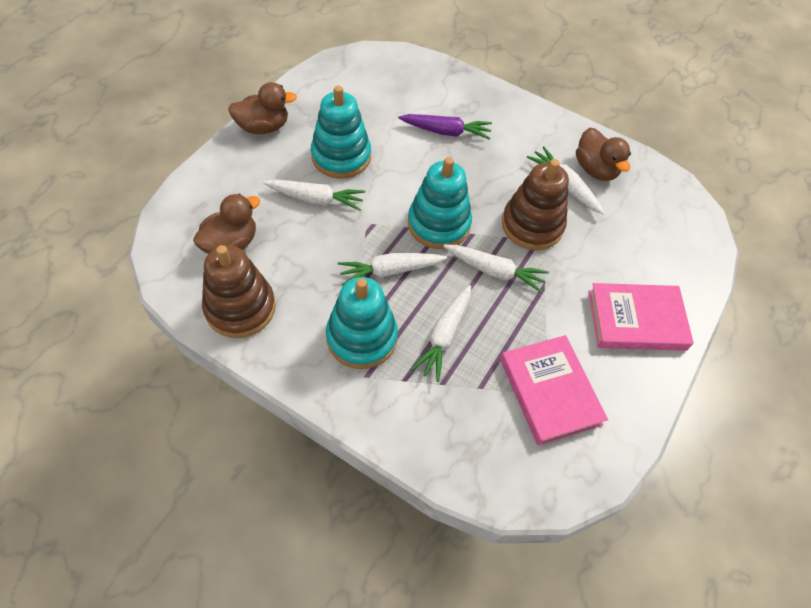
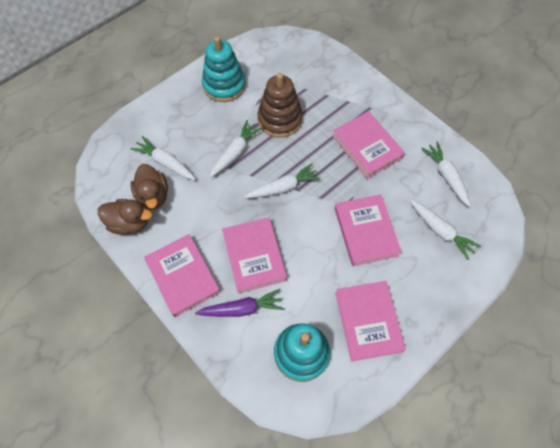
brown duck: 3 -> 2
brown stacking toy: 2 -> 1
pink book: 2 -> 5
turquoise stacking toy: 3 -> 2

